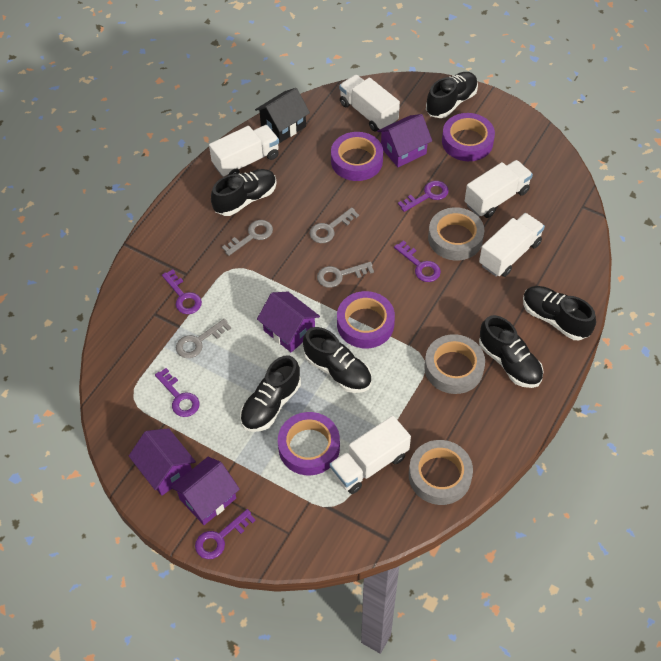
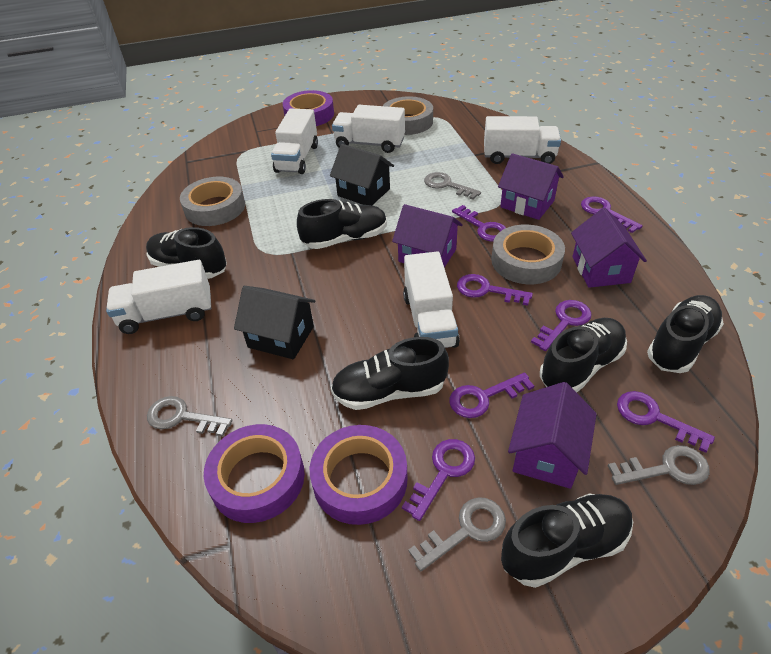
black house: 1 -> 2
purple key: 5 -> 7
purple tape: 4 -> 3

